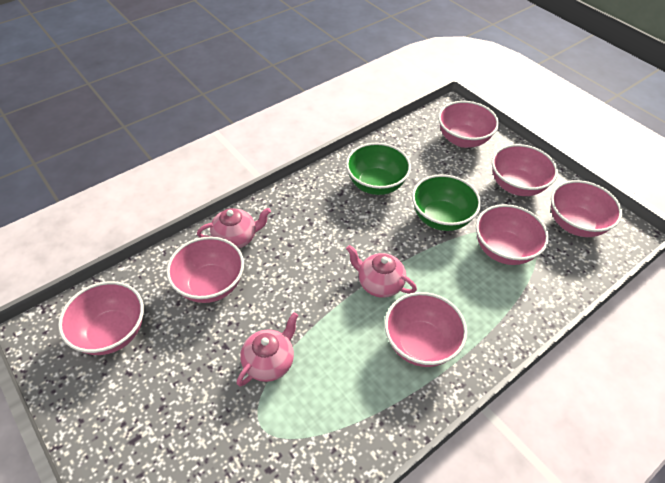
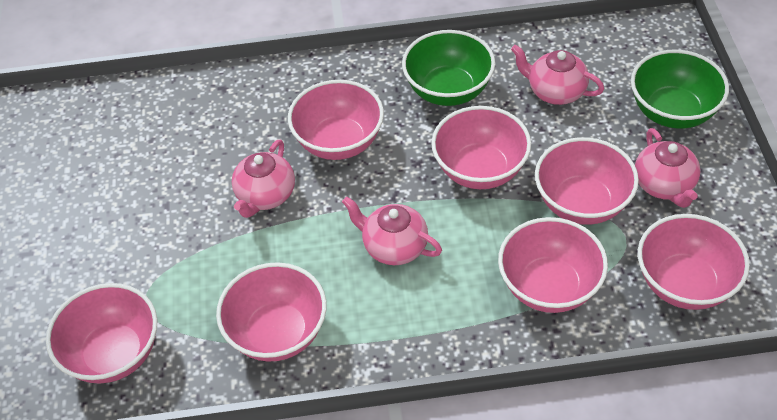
pink teapot: 3 -> 4

